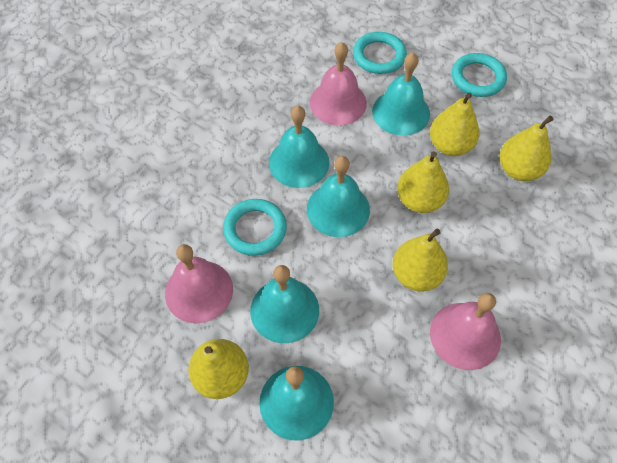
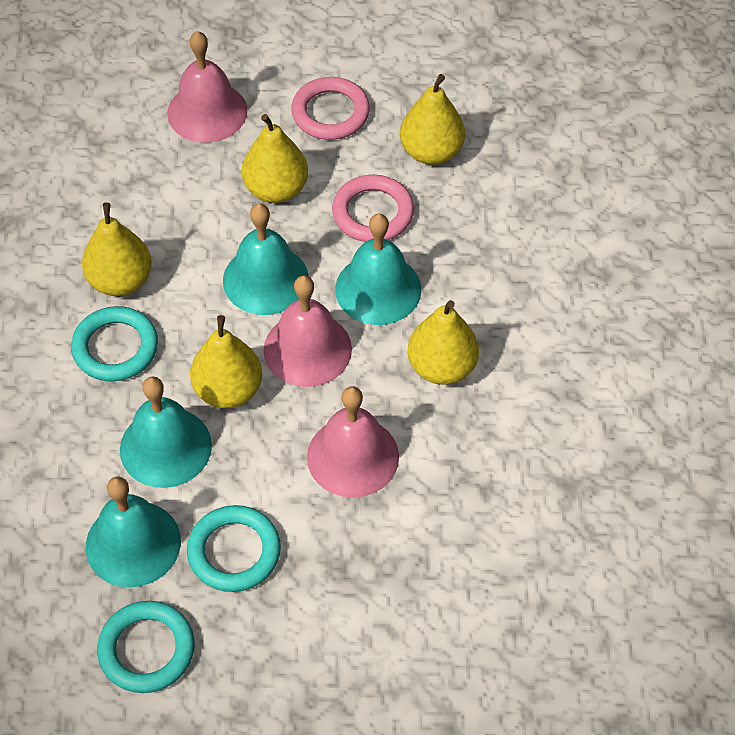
pink ring: 0 -> 2
turquoise bell: 5 -> 4

